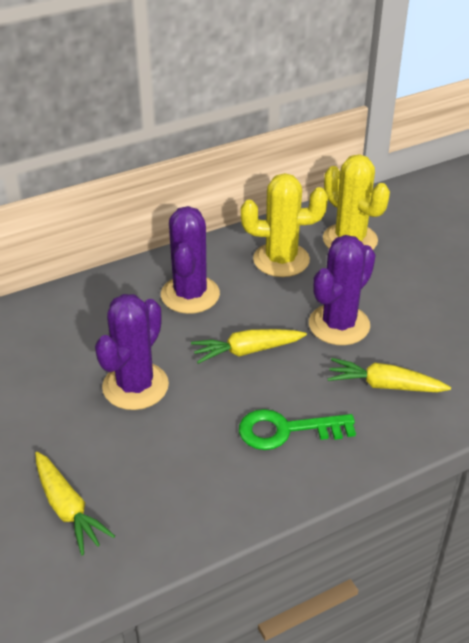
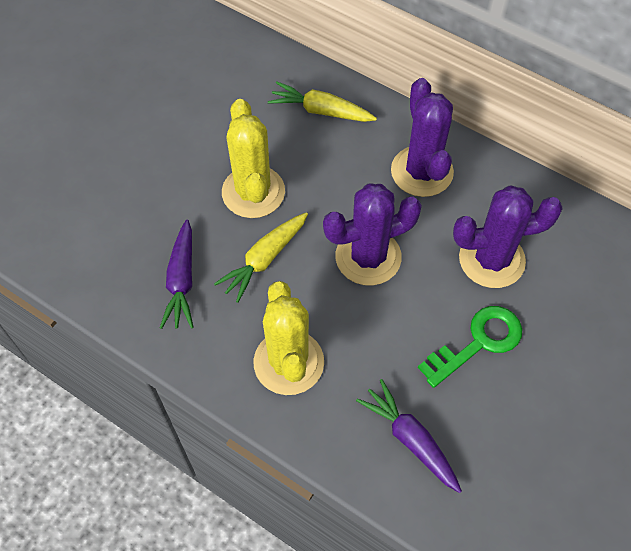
purple carrot: 0 -> 2
yellow carrot: 3 -> 2

